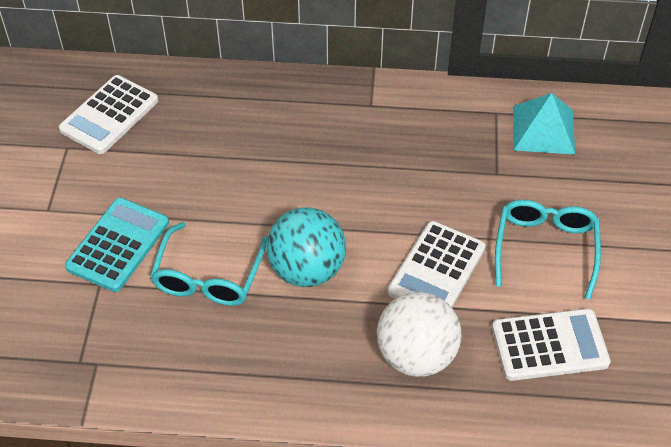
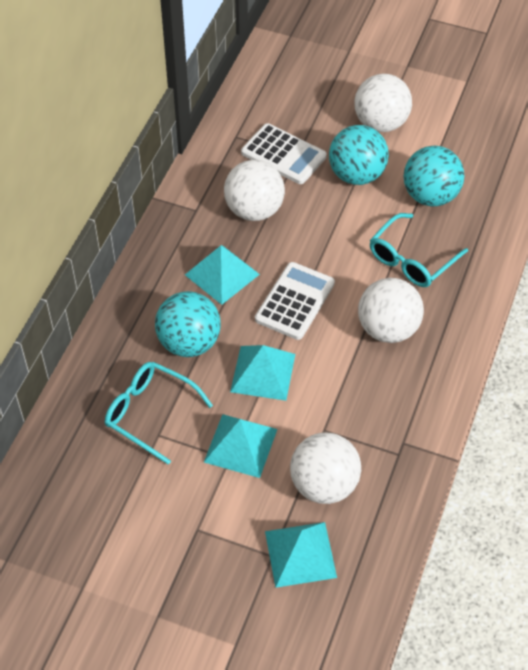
turquoise ball: 1 -> 3
turquoise calculator: 1 -> 0
turquoise pyramid: 1 -> 4
white ball: 1 -> 4
white calculator: 3 -> 2

